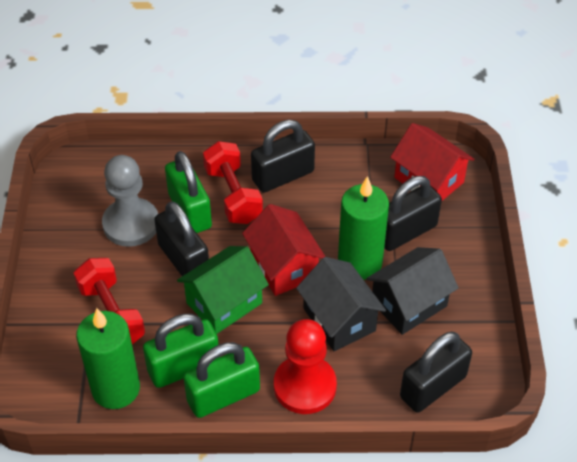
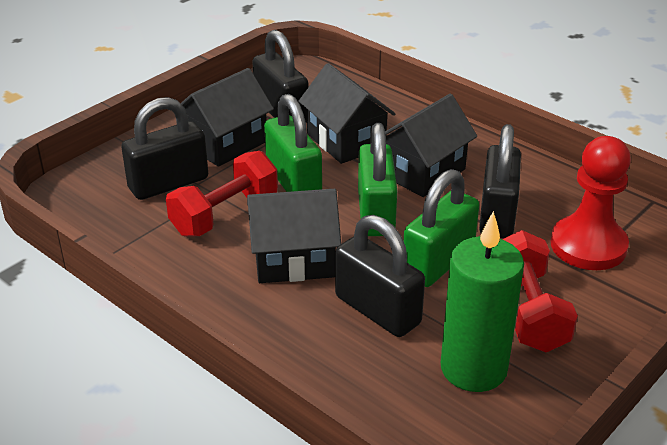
black house: 2 -> 4
green candle: 2 -> 1
green house: 1 -> 0
grey pawn: 1 -> 0
red house: 2 -> 0

